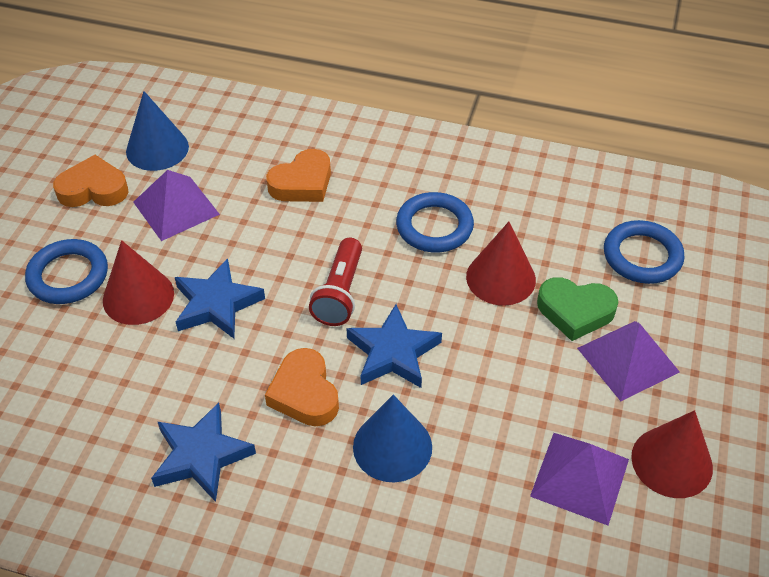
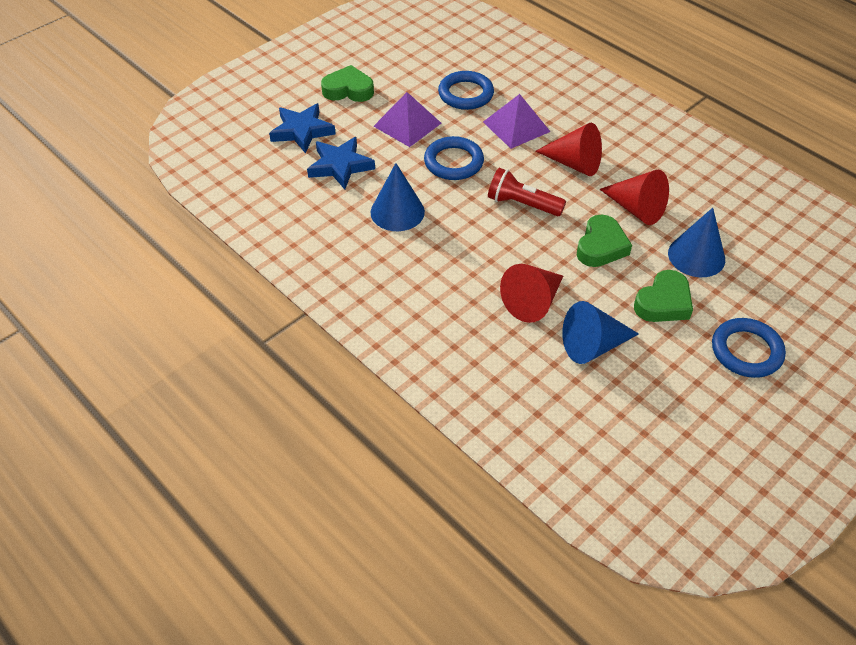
blue cone: 2 -> 3
blue star: 3 -> 2
green heart: 1 -> 3
orange heart: 3 -> 0
purple pyramid: 3 -> 2

